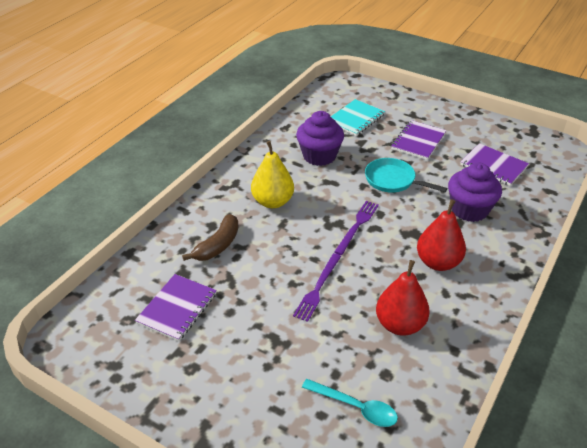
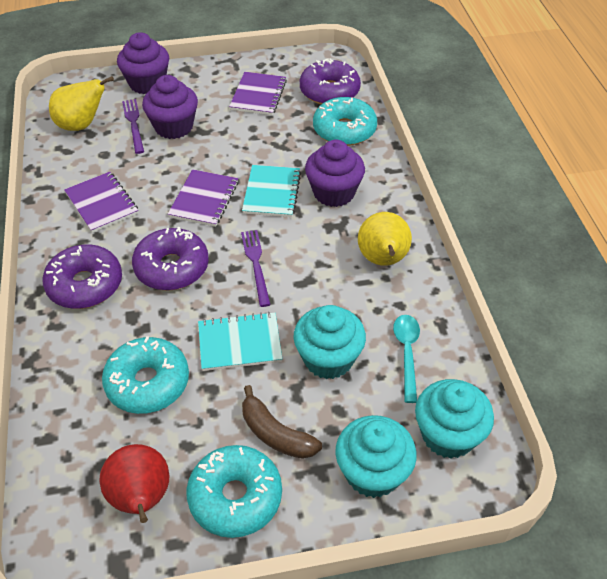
purple cupcake: 2 -> 3
purple donut: 0 -> 3
red pear: 2 -> 1
turquoise cupcake: 0 -> 3
turquoise donut: 0 -> 3
turquoise notebook: 1 -> 2
turquoise pan: 1 -> 0
yellow pear: 1 -> 2

